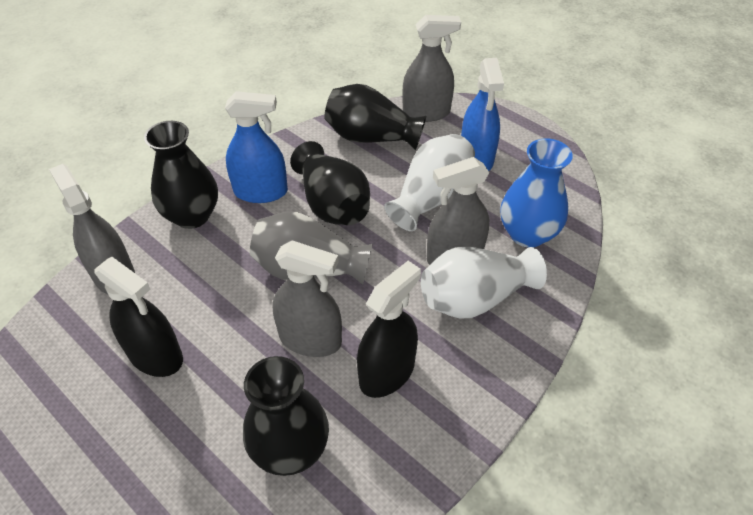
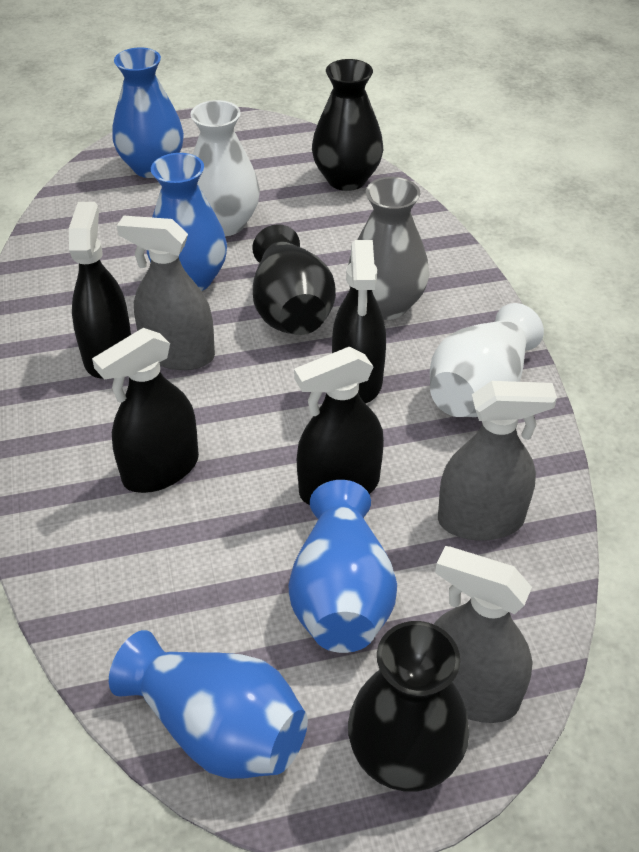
black spray bottle: 2 -> 4
black vase: 4 -> 3
blue spray bottle: 2 -> 0
blue vase: 1 -> 4
grey spray bottle: 4 -> 3

